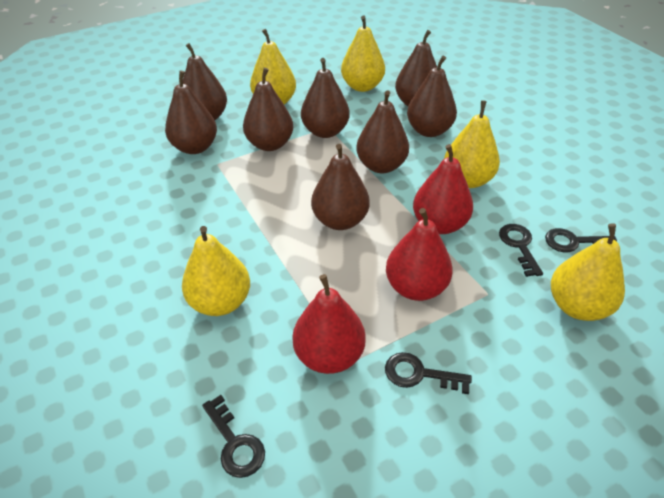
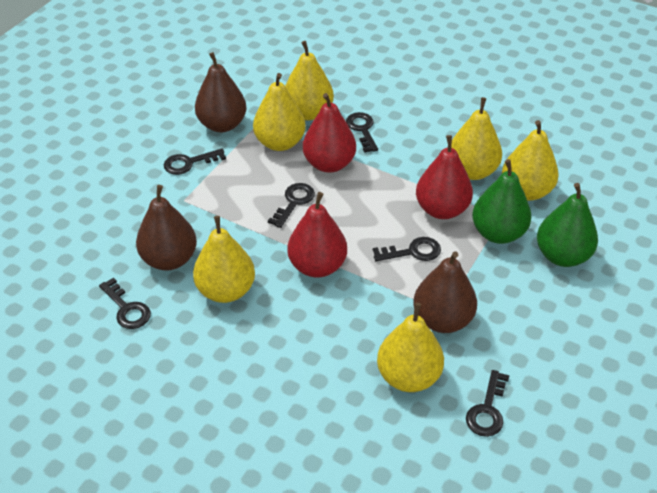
black key: 4 -> 6
brown pear: 8 -> 3
green pear: 0 -> 2
yellow pear: 5 -> 6

